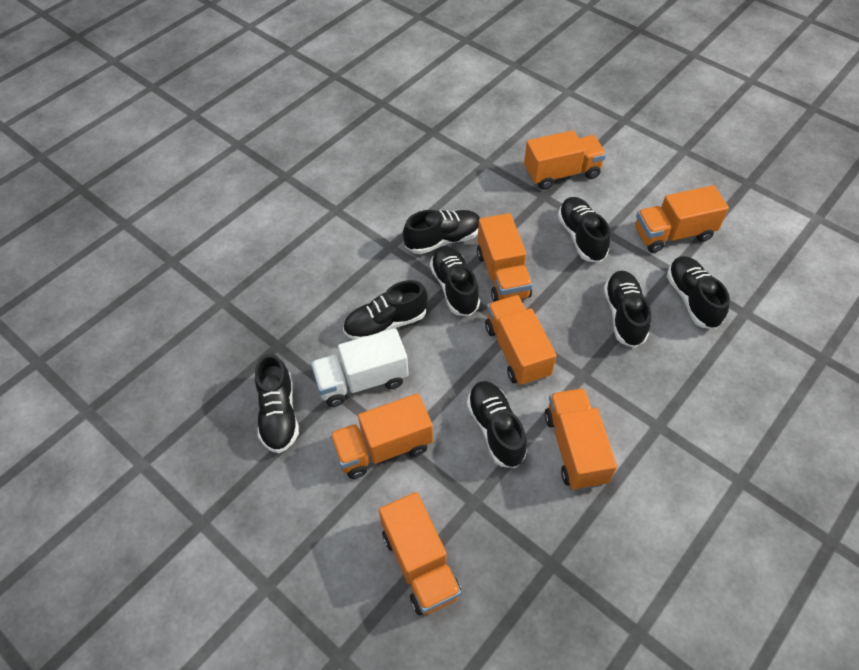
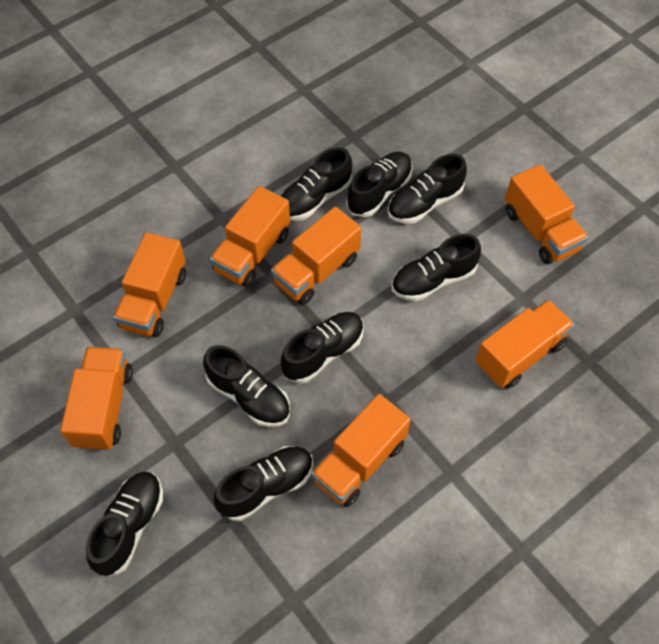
white truck: 1 -> 0

